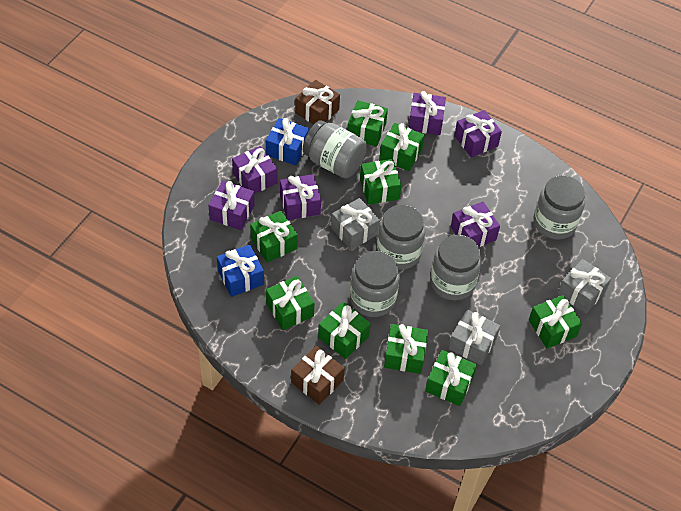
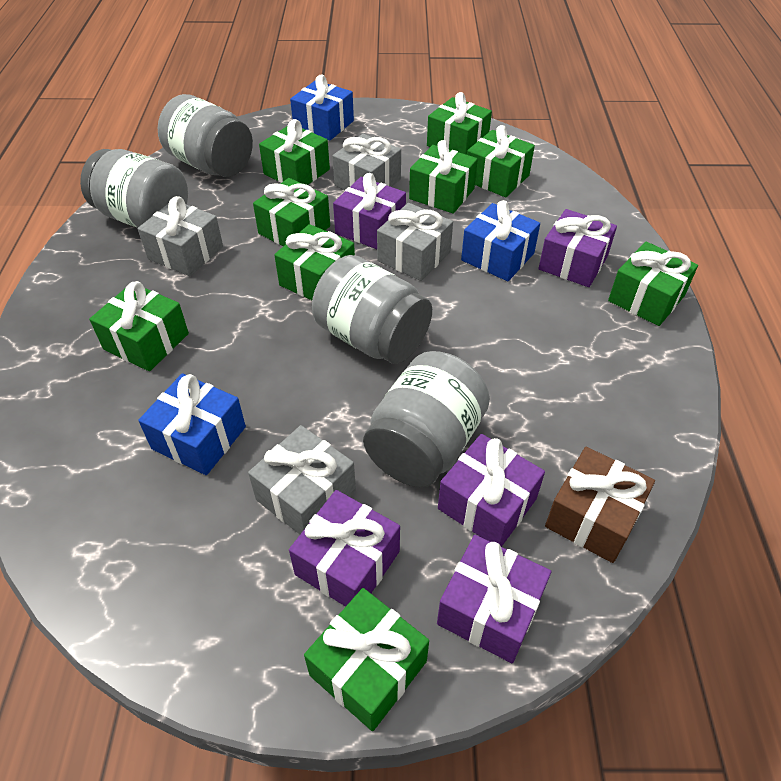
blue gift: 2 -> 3
brown gift: 2 -> 1
grey gift: 3 -> 4
grey jar: 5 -> 4
purple gift: 6 -> 5

